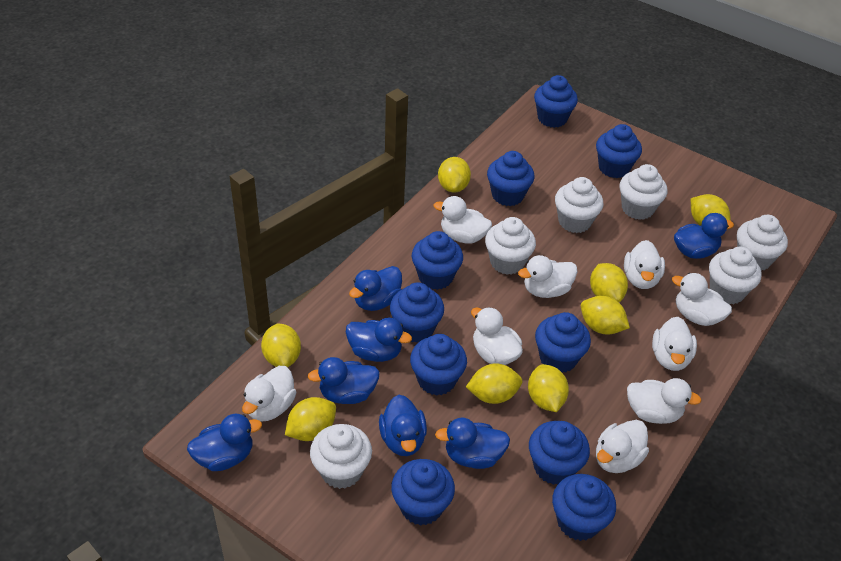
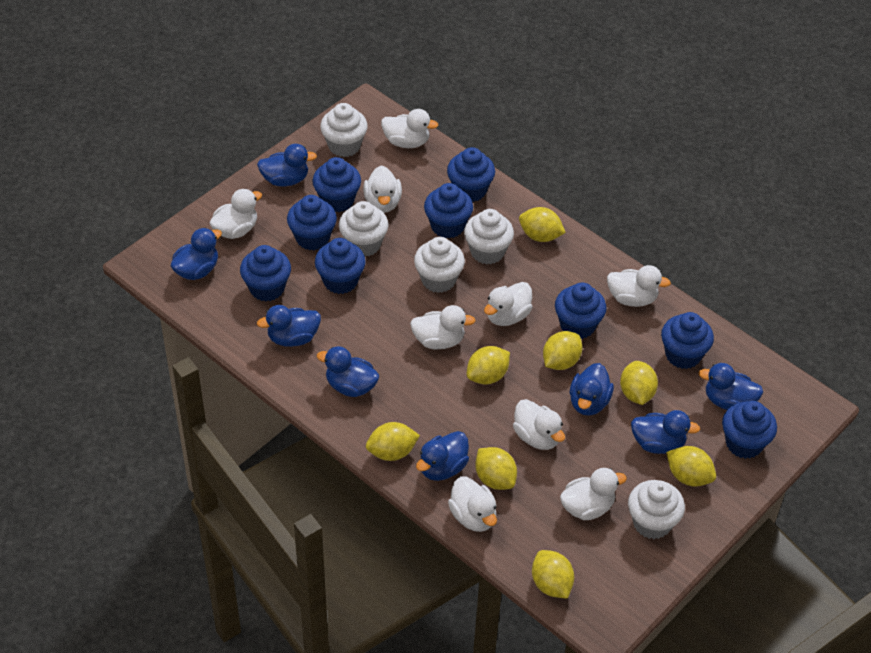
blue cupcake: 10 -> 9
blue duck: 7 -> 8
white cupcake: 6 -> 5

